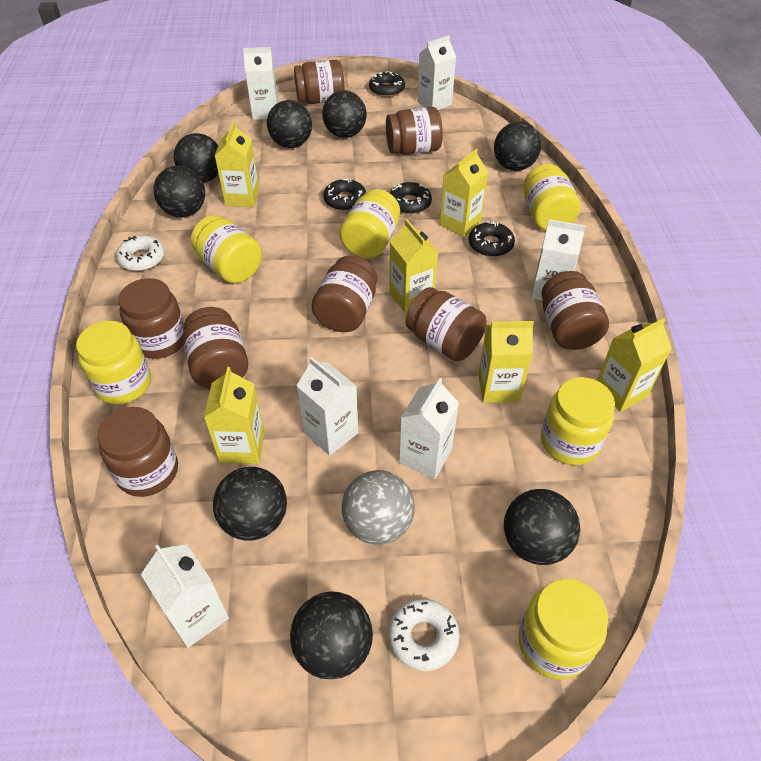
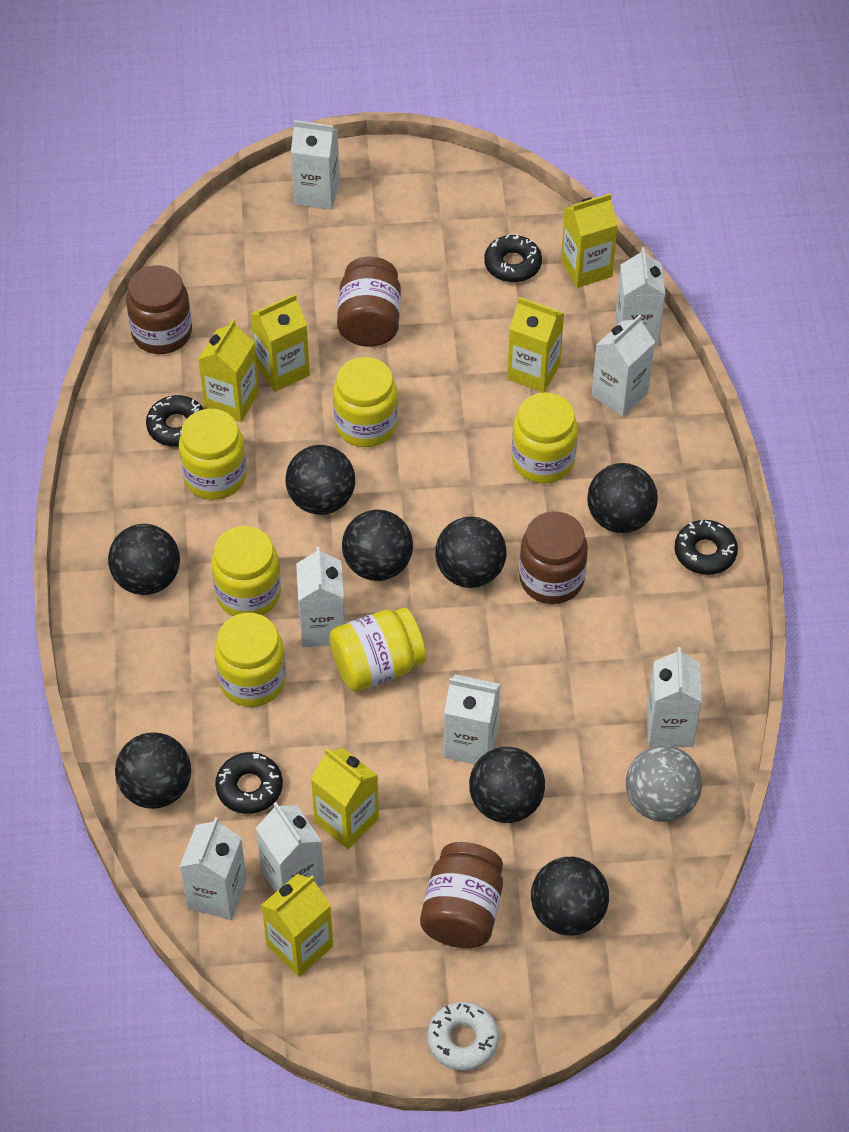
brown jar: 8 -> 4
white carton: 6 -> 8
white donut: 2 -> 1

